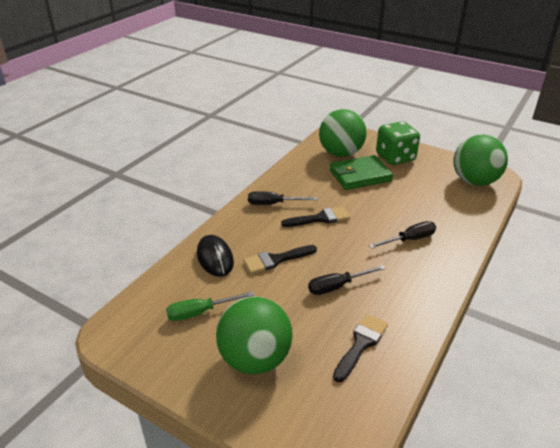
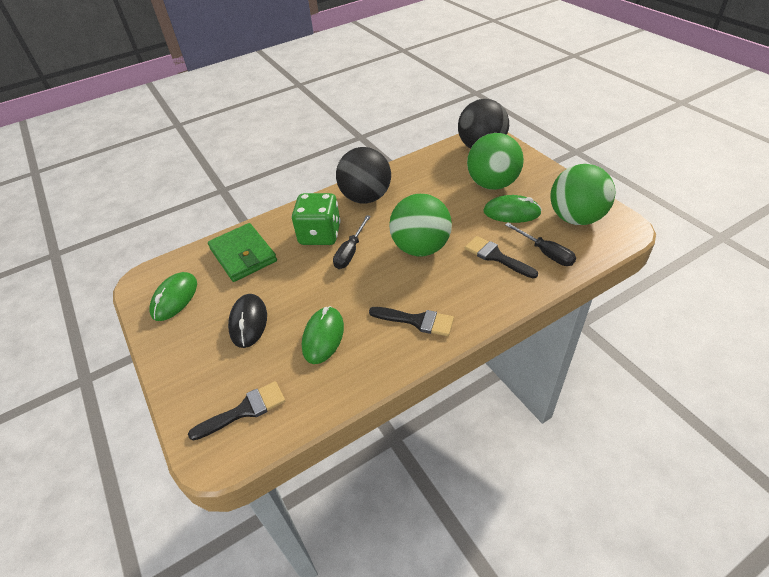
black ball: 0 -> 2
black screwdriver: 3 -> 2
green mouse: 0 -> 3
green screwdriver: 1 -> 0

